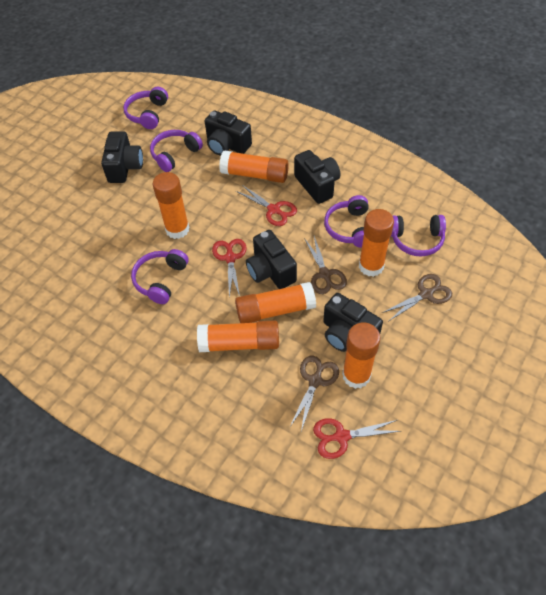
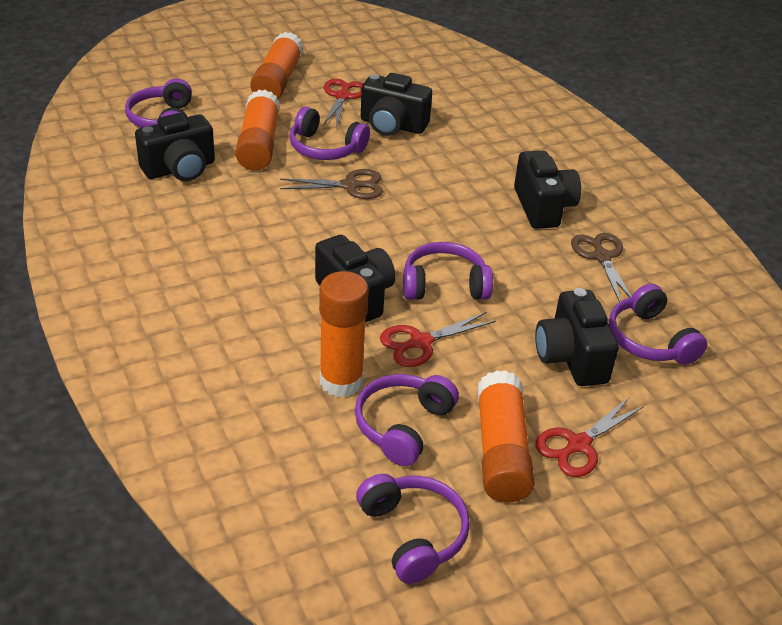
brown scissors: 3 -> 2
orange glue stick: 6 -> 4
purple headphones: 5 -> 6

